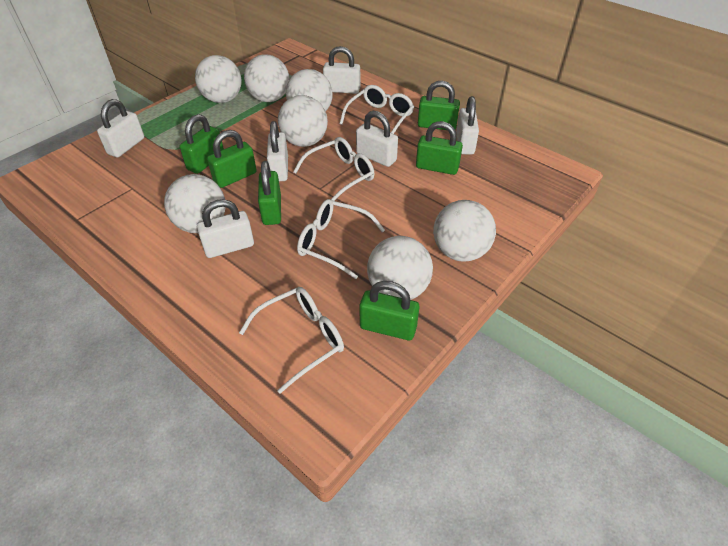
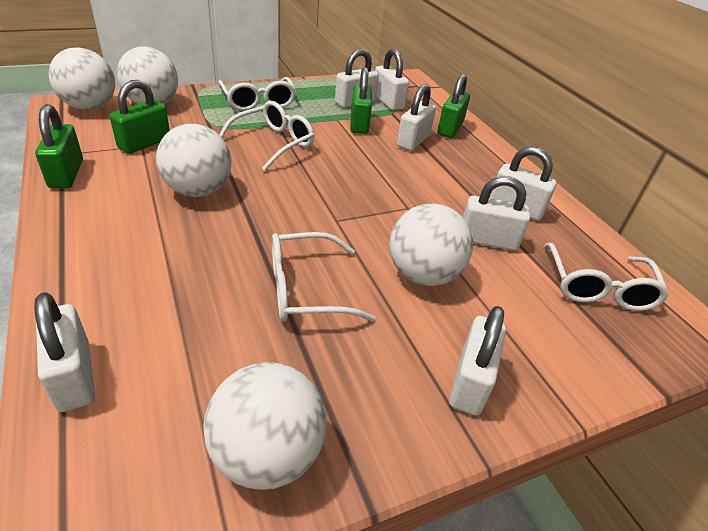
green padlock: 6 -> 4
white ball: 7 -> 5
white padlock: 6 -> 7

